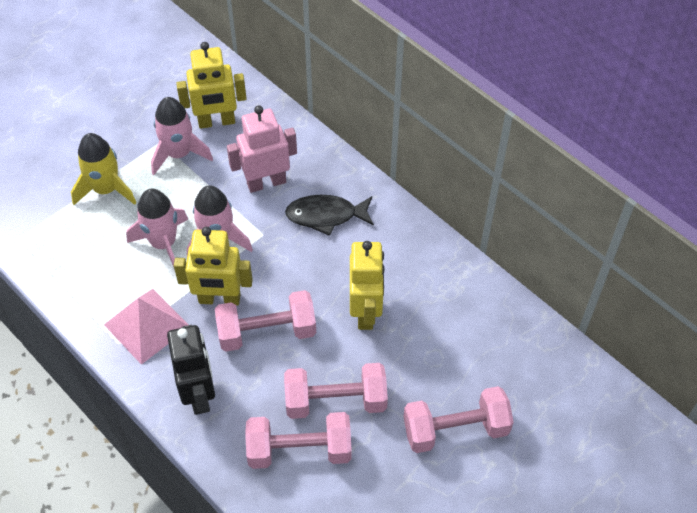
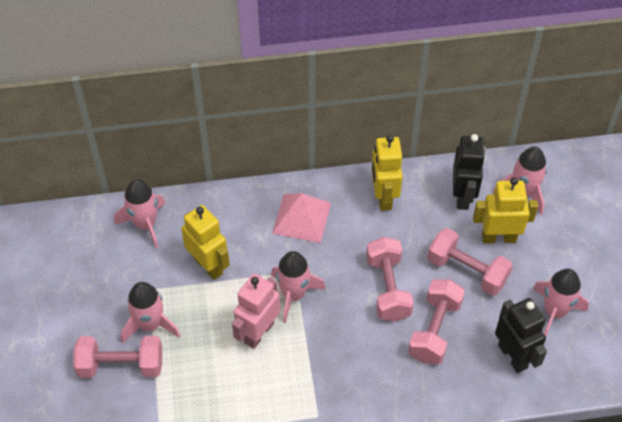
black fish: 1 -> 0
black robot: 1 -> 2
pink rocket: 3 -> 5
yellow rocket: 1 -> 0

